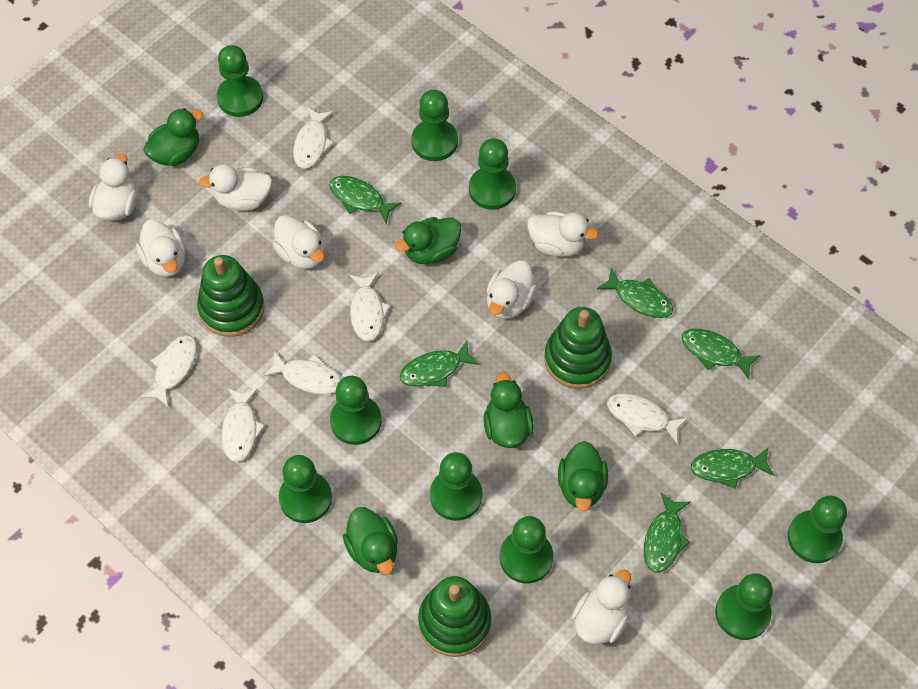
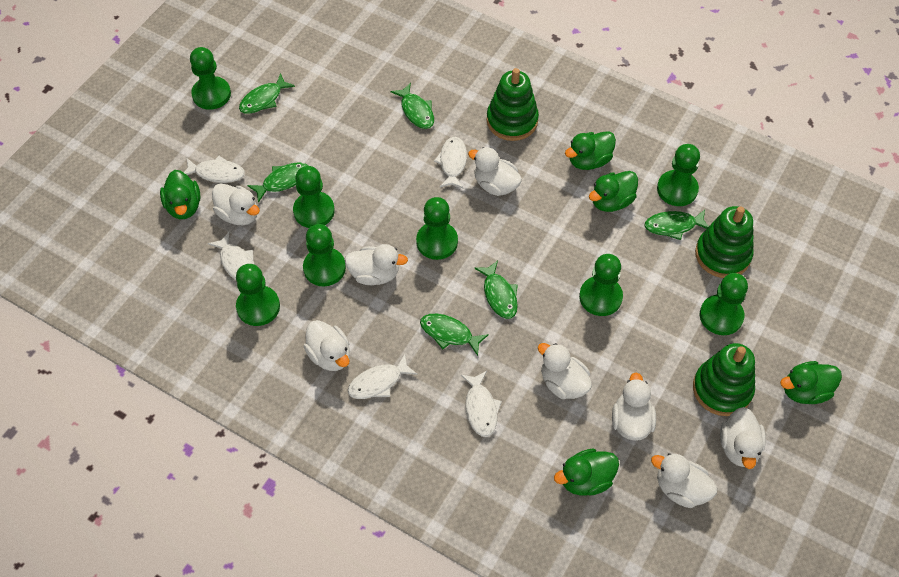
green pawn: 9 -> 8
white duck: 7 -> 8
white fish: 6 -> 5

